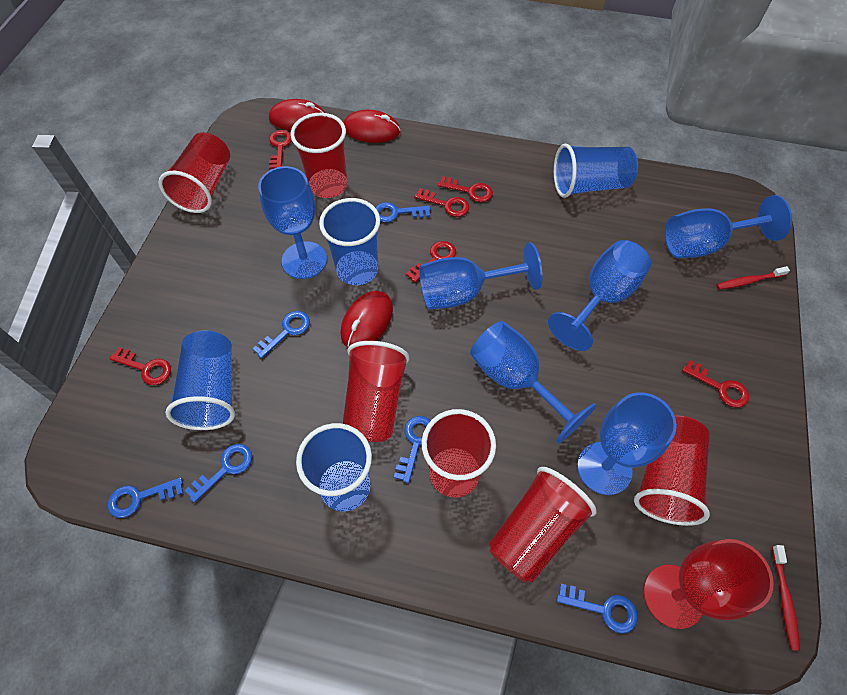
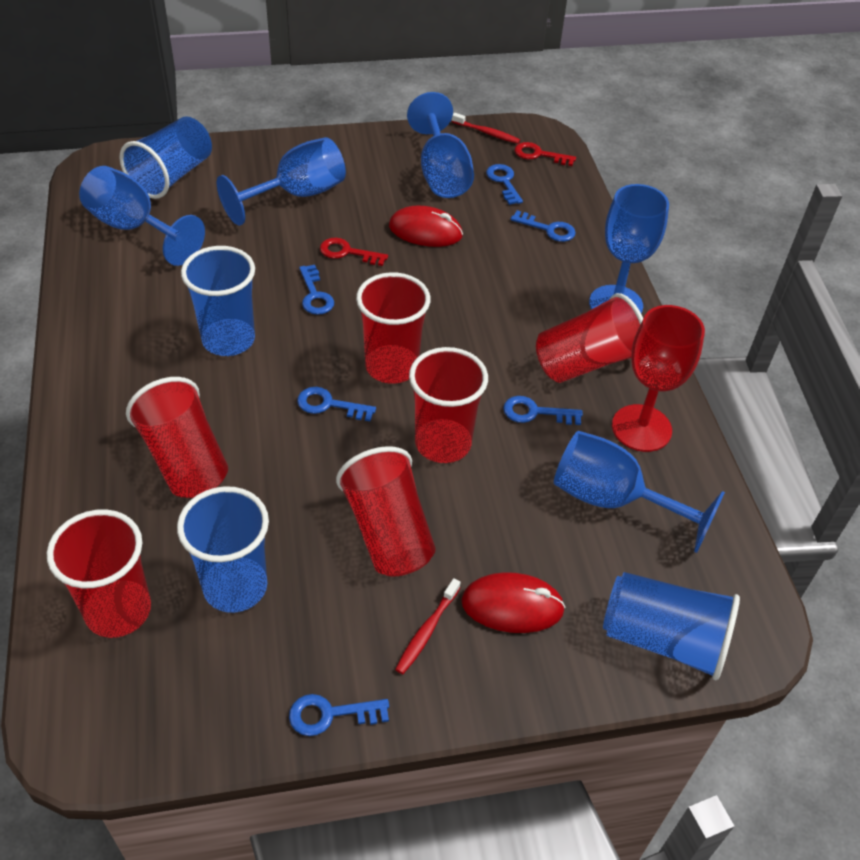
blue goblet: 6 -> 5
red key: 6 -> 2
red mouse: 3 -> 2

